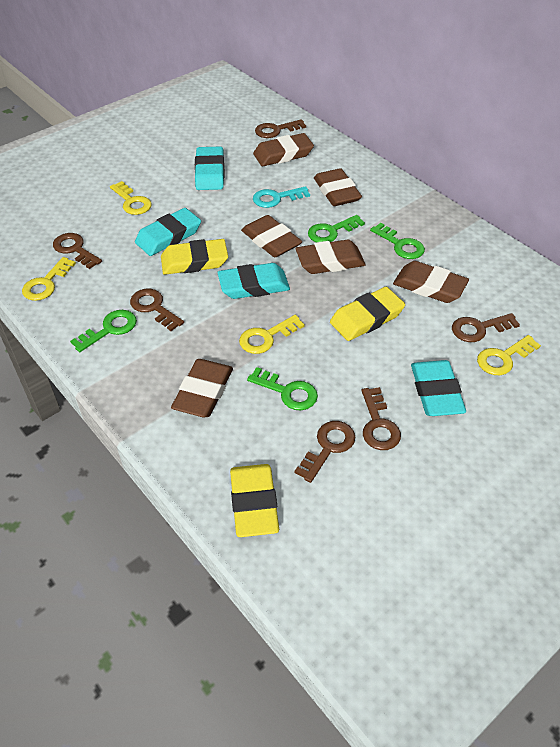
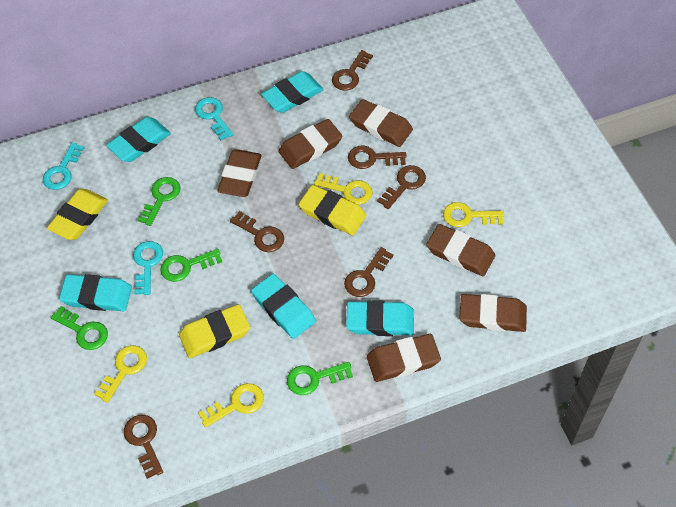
turquoise eraser: 4 -> 5
turquoise key: 1 -> 3

